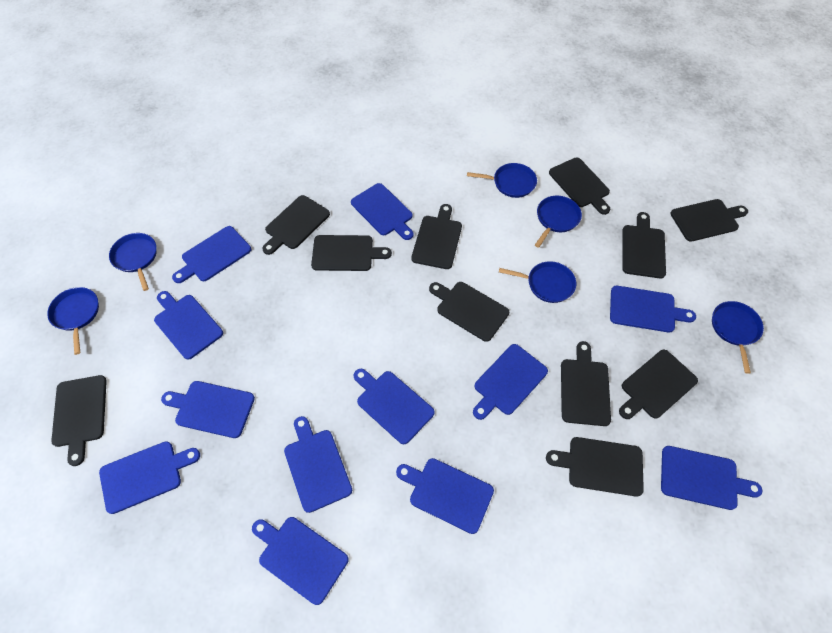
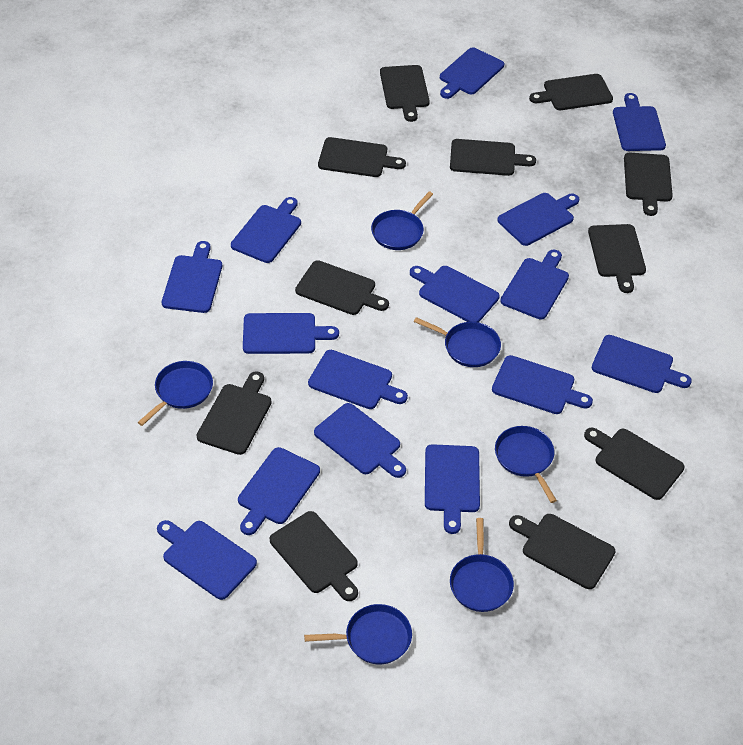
blue cutting board: 12 -> 15

